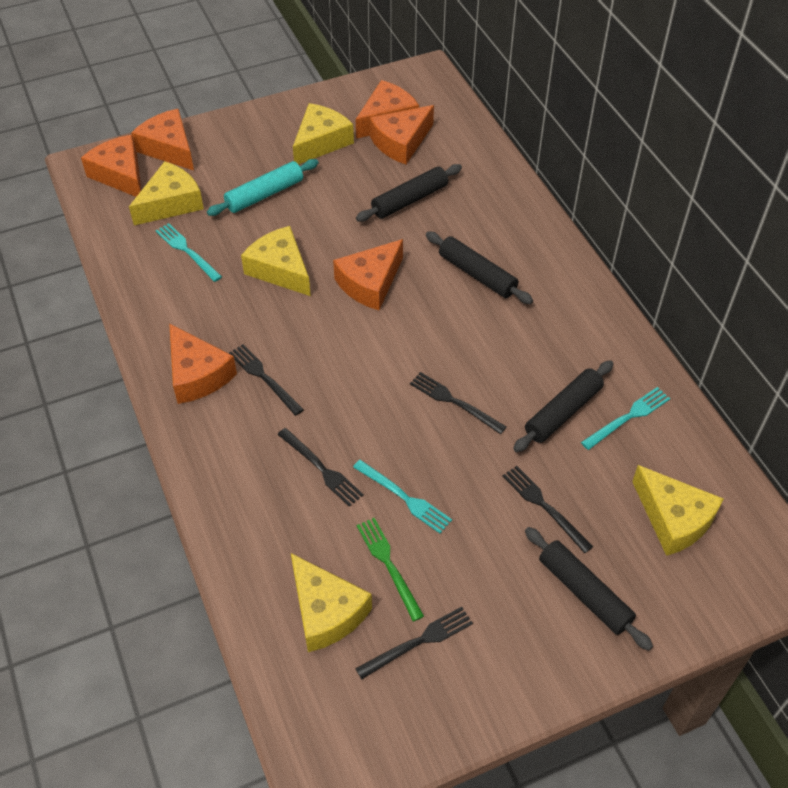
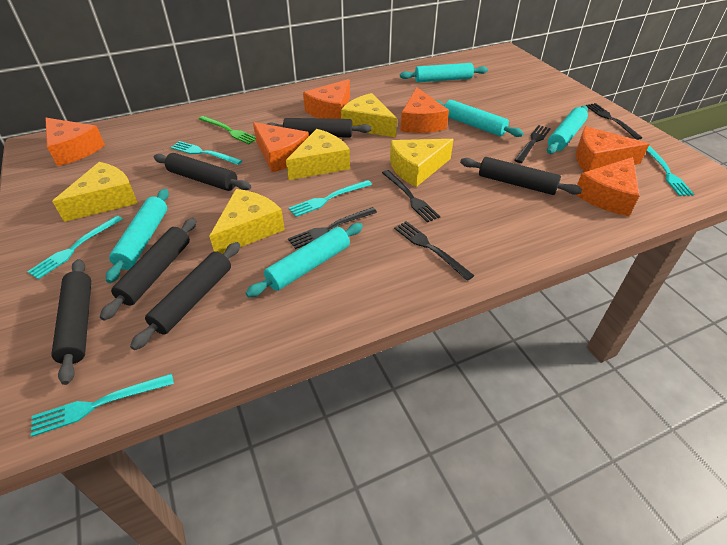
black rolling pin: 4 -> 6
turquoise fork: 3 -> 5
turquoise rolling pin: 1 -> 5

